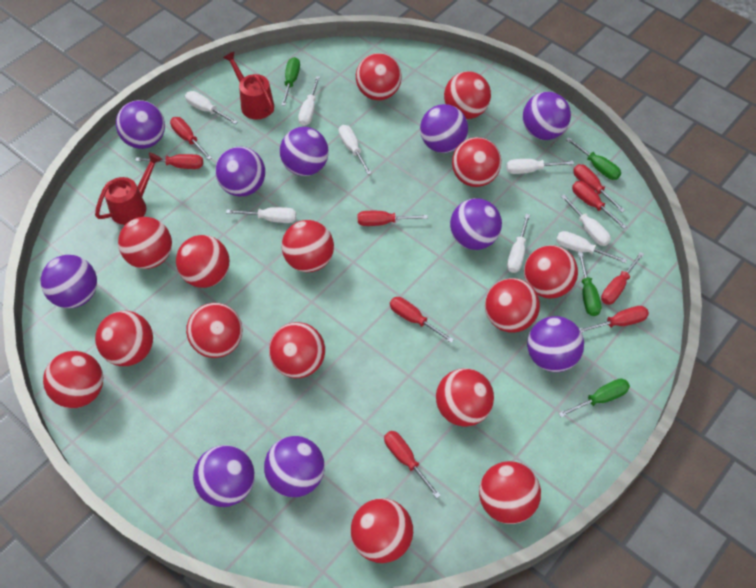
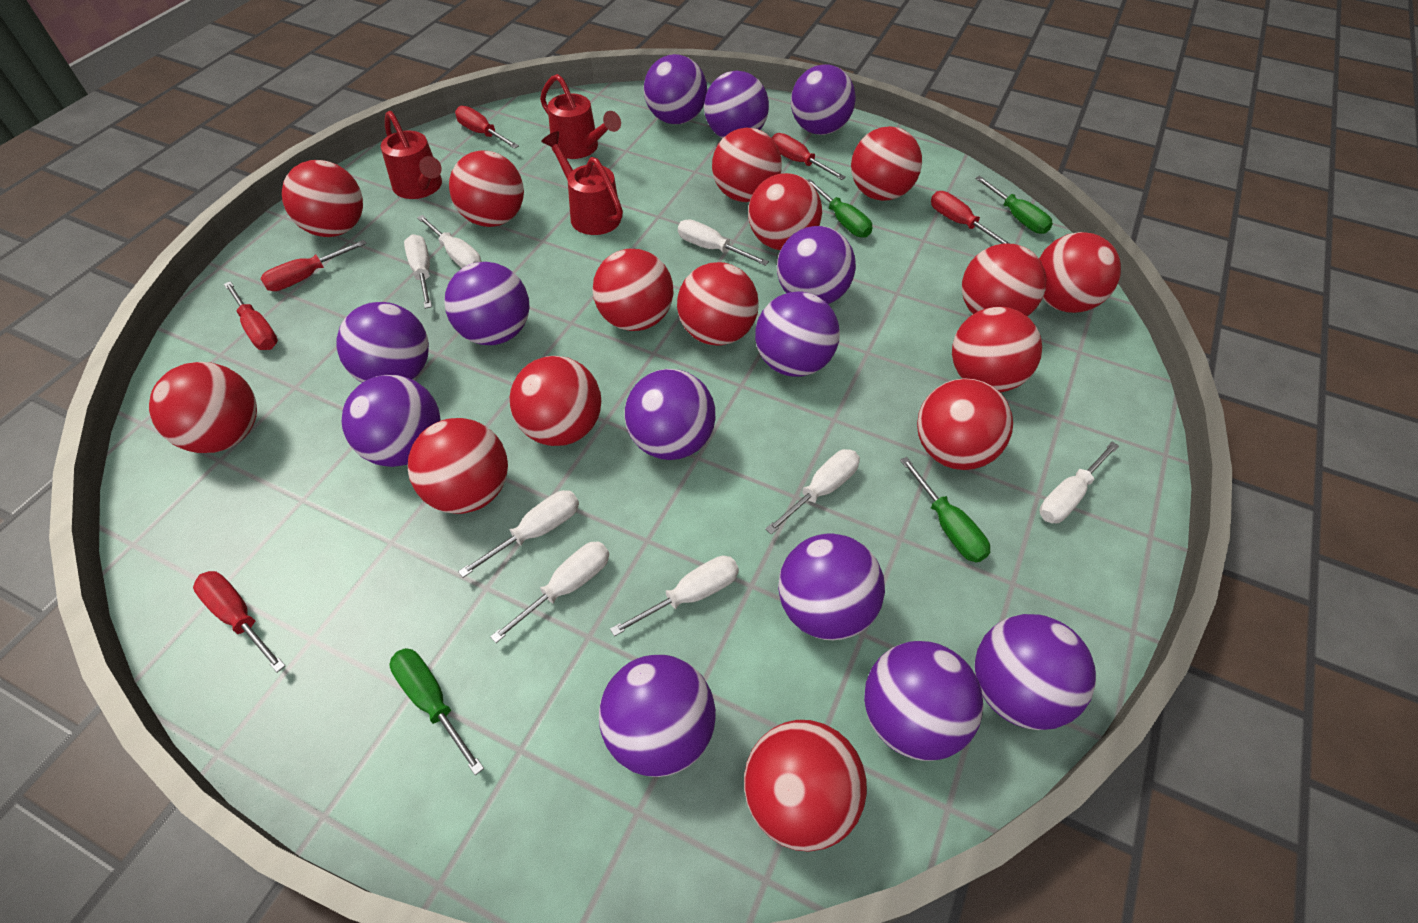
purple ball: 10 -> 13
red screwdriver: 9 -> 6
red watering can: 2 -> 3

